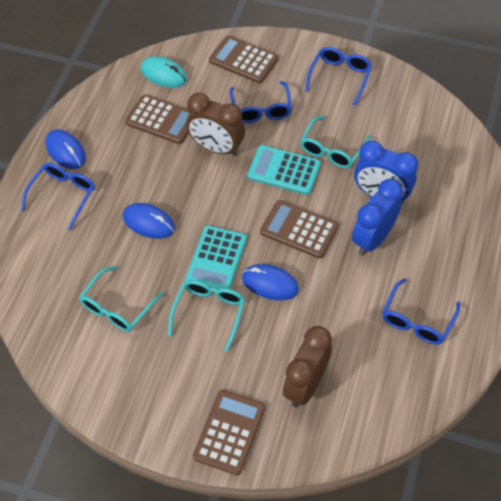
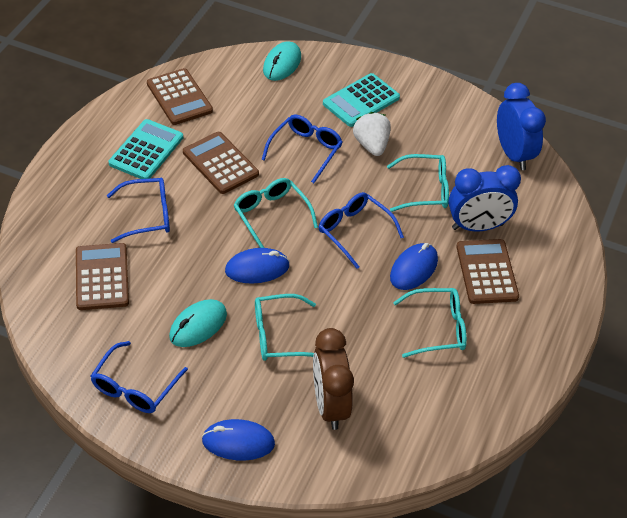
brown clock: 2 -> 1
turquoise glasses: 3 -> 4
turquoise mouse: 1 -> 2
white strawberry: 0 -> 1

